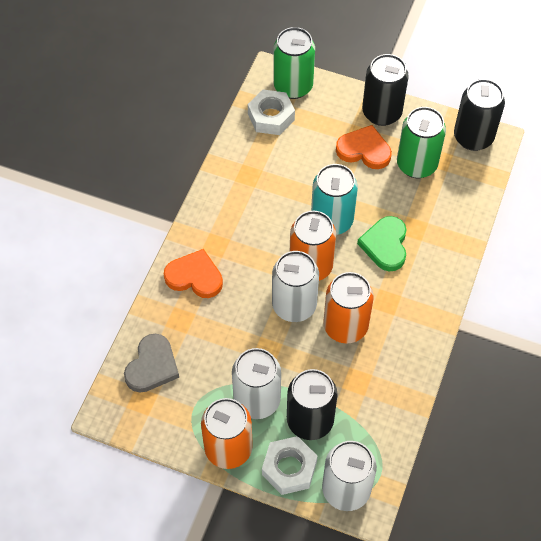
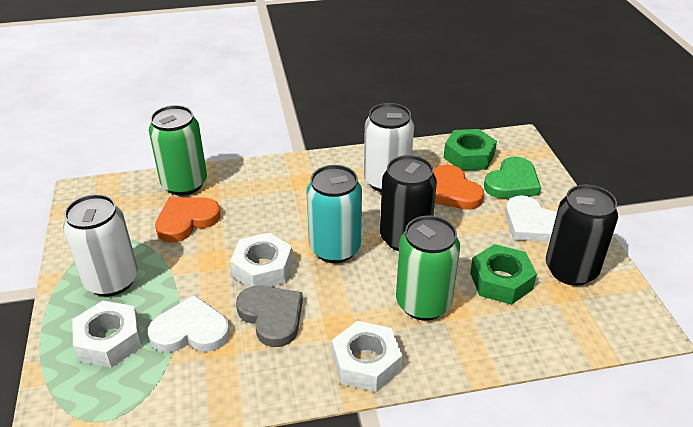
black can: 3 -> 2
green nut: 0 -> 2
orange can: 3 -> 0
white can: 3 -> 2
white heart: 0 -> 2
white nut: 2 -> 3

